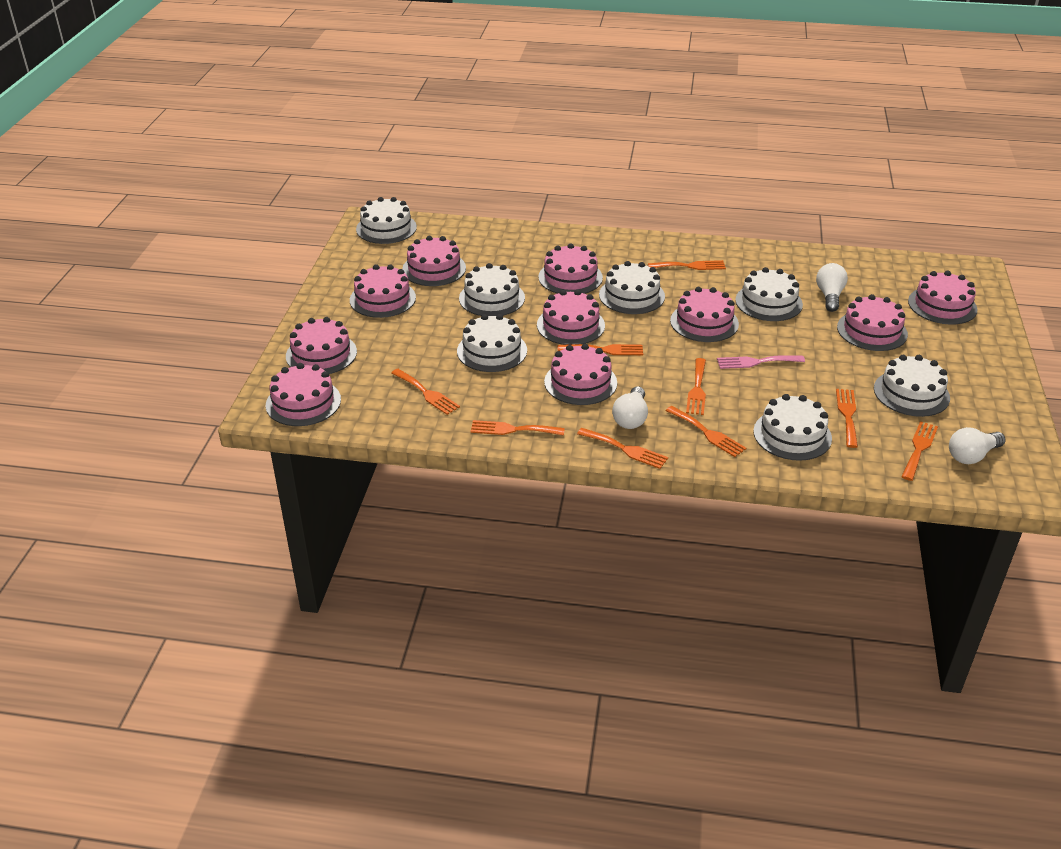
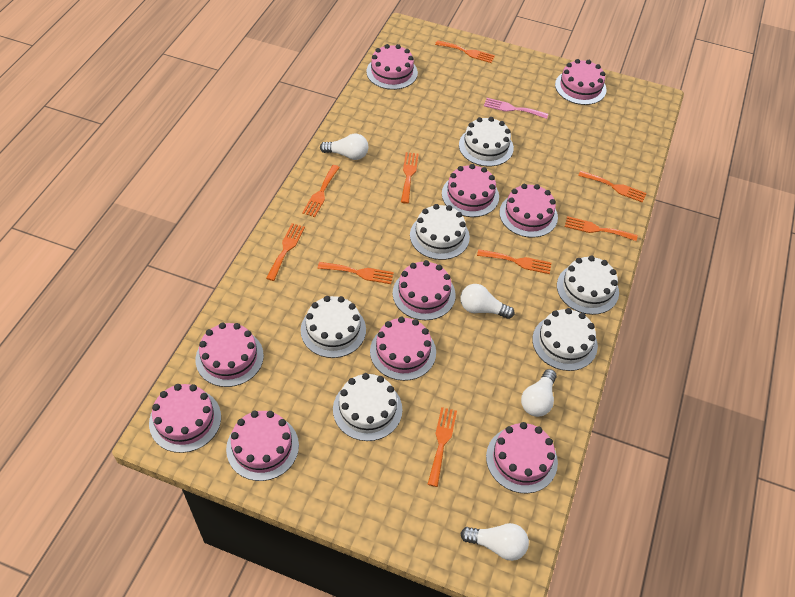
white cake: 7 -> 6
white light bulb: 3 -> 4

